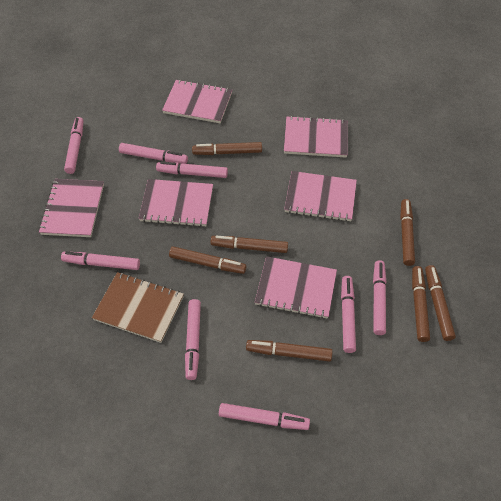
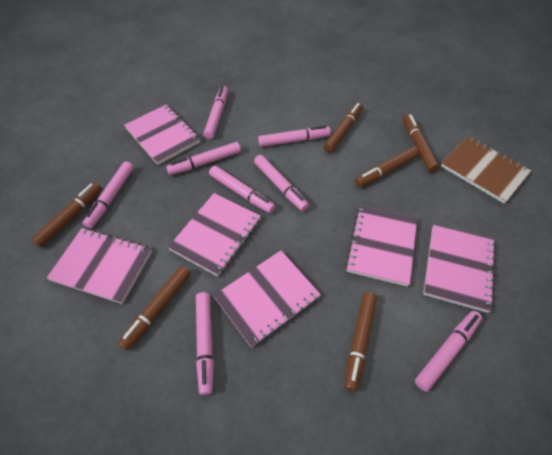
brown marker: 7 -> 6

